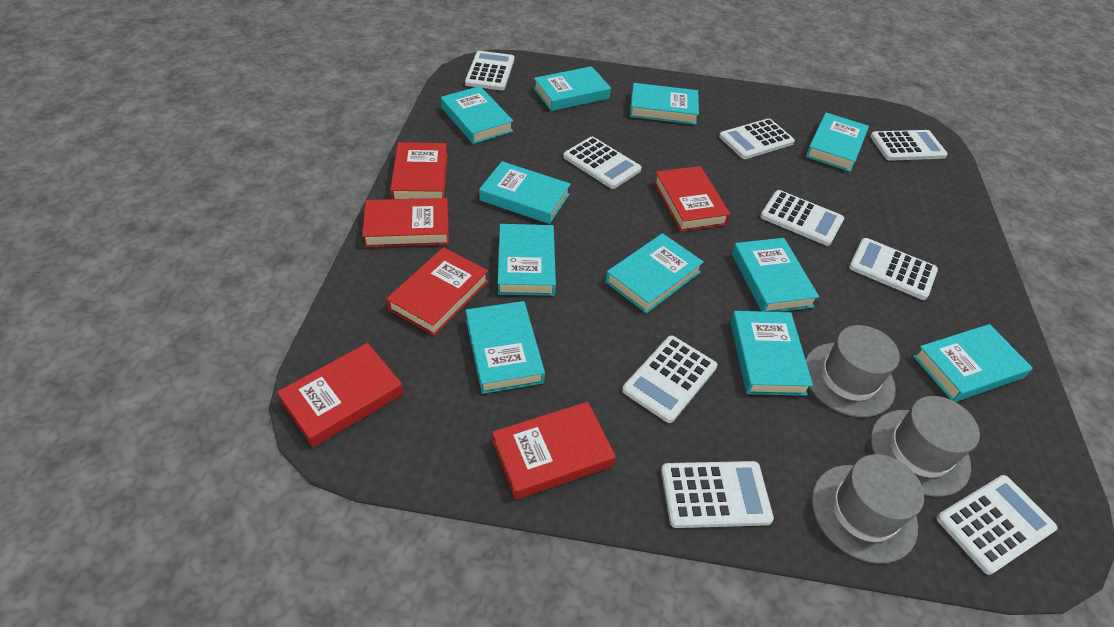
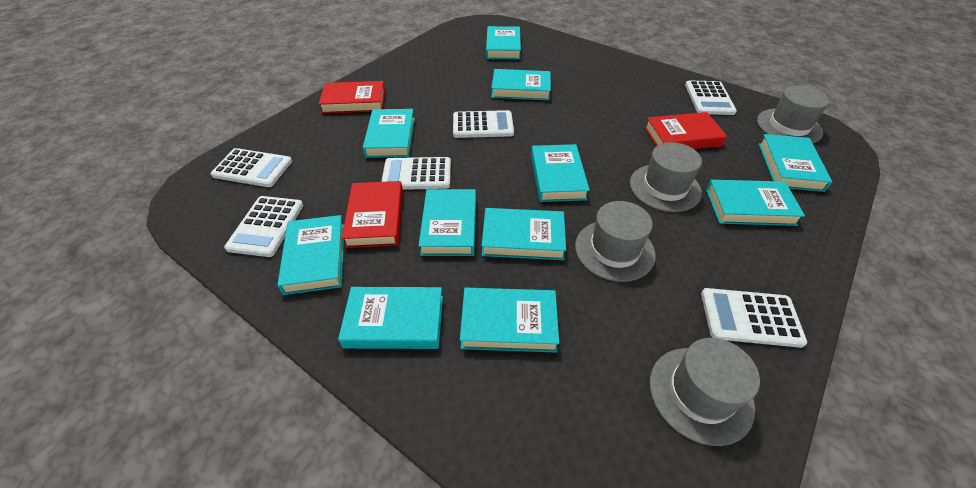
grey hat: 3 -> 4
red book: 6 -> 3
white calculator: 9 -> 6

